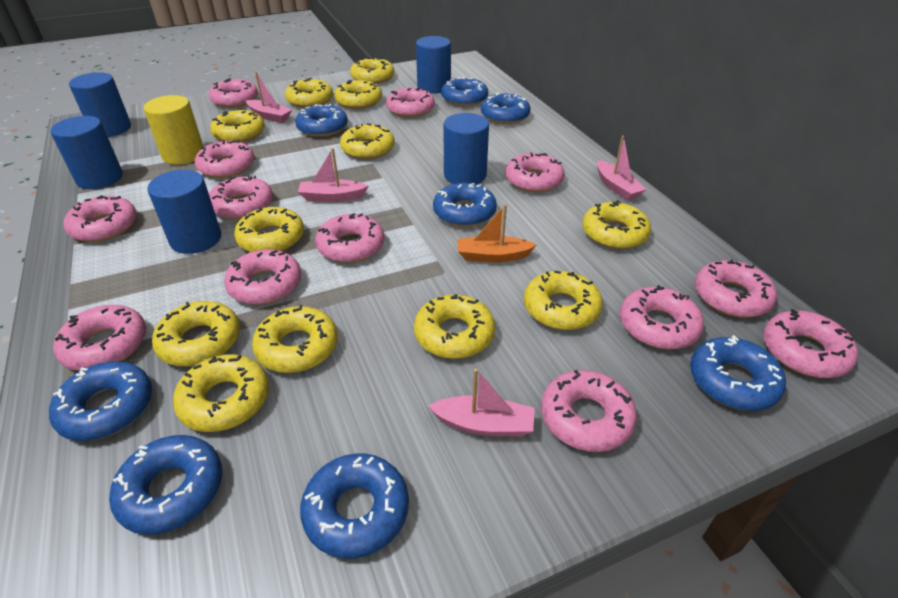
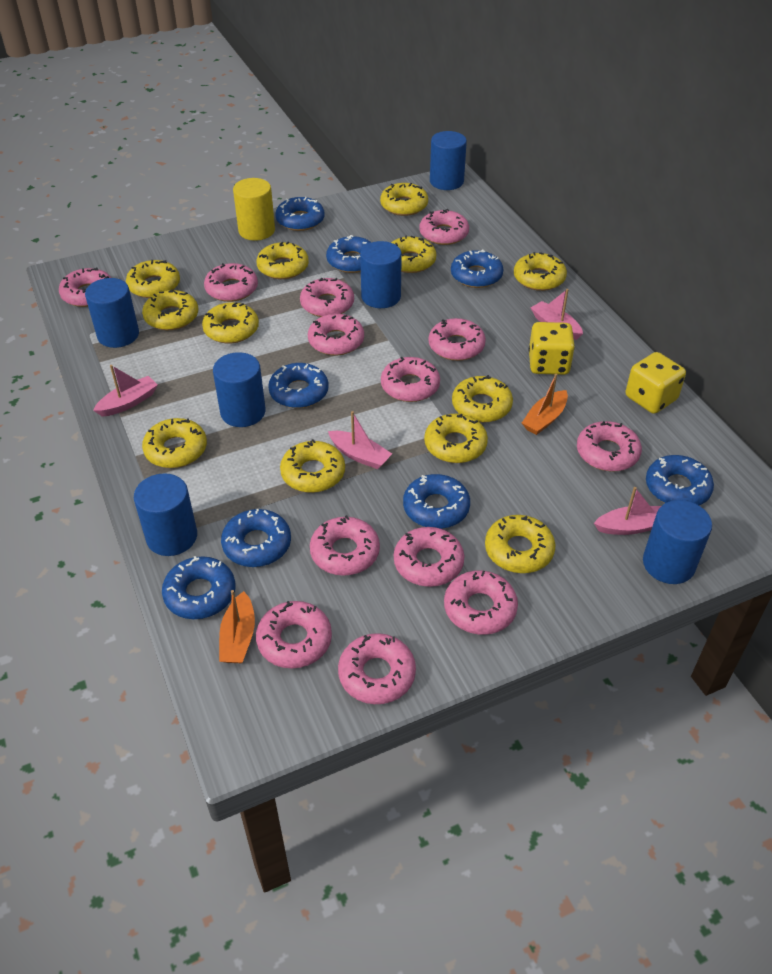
blue cylinder: 5 -> 6
orange boat: 1 -> 2
yellow dice: 0 -> 2

